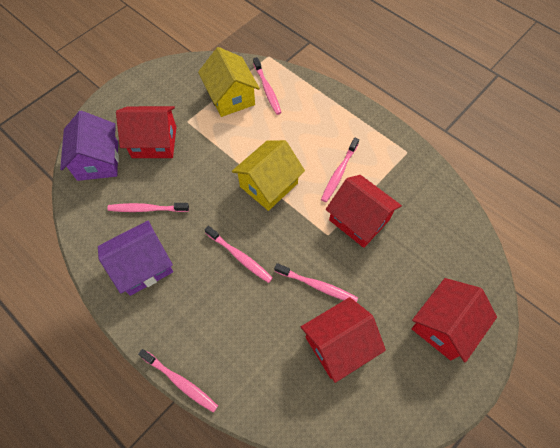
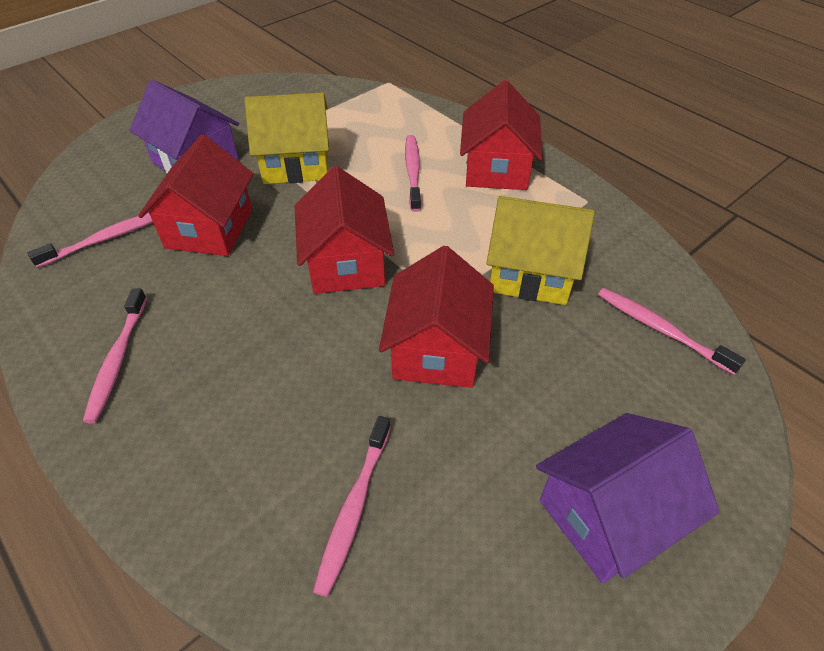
pink toothbrush: 6 -> 5

